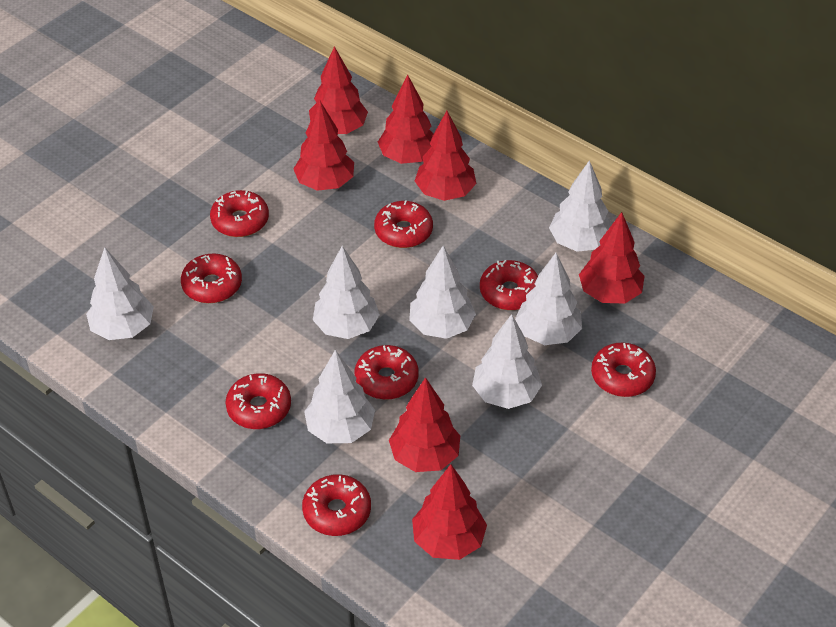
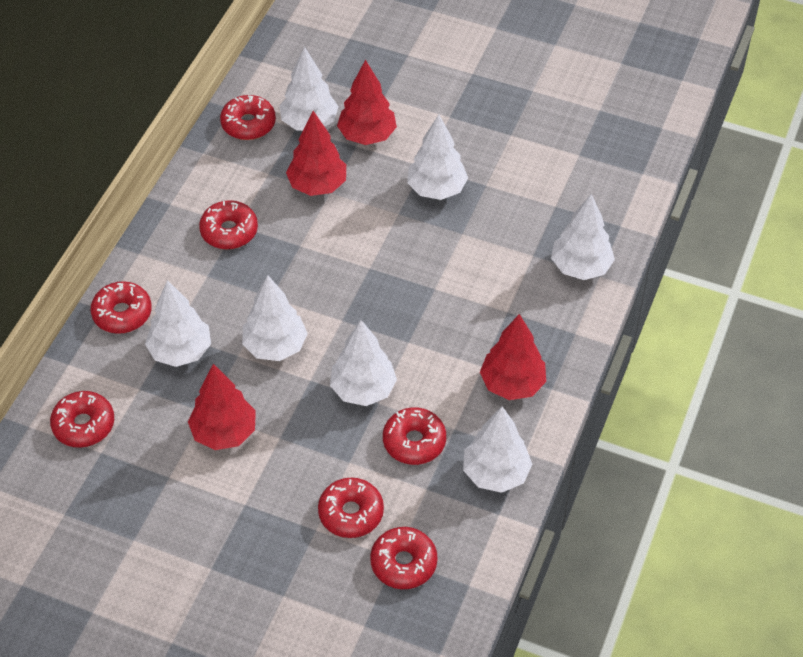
red donut: 8 -> 7
red tree: 7 -> 4

